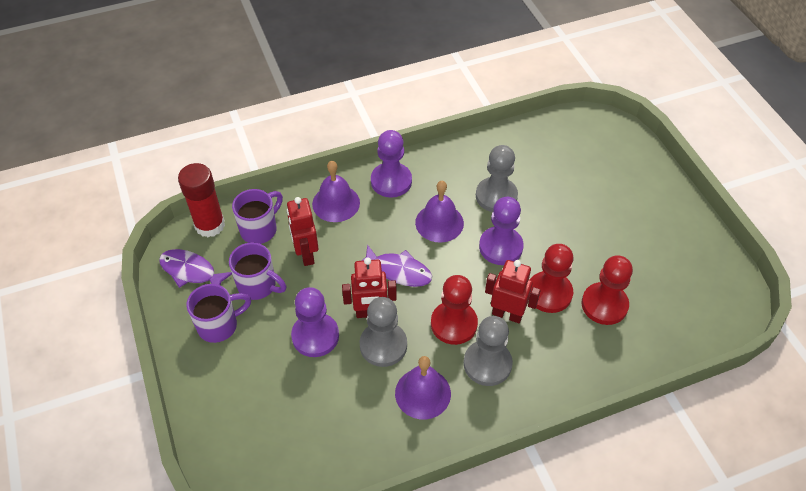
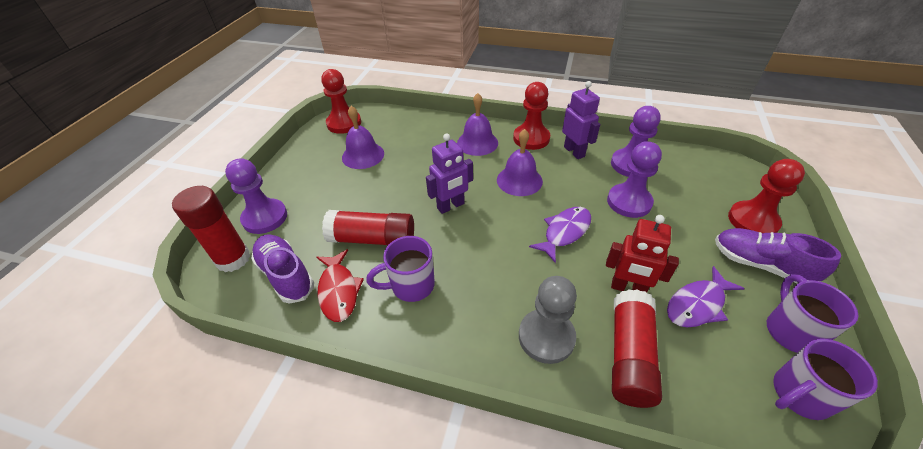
grey pawn: 3 -> 1
purple robot: 0 -> 2
purple shoe: 0 -> 2
red fish: 0 -> 1
red glue stick: 1 -> 3
red robot: 3 -> 1

